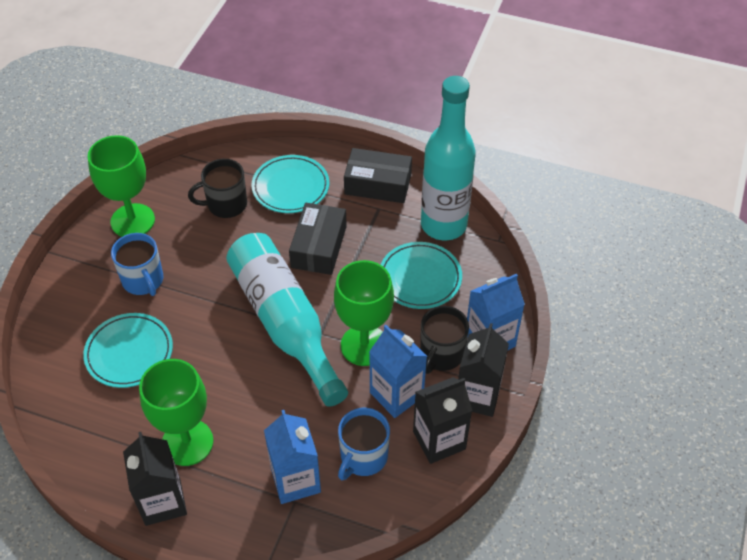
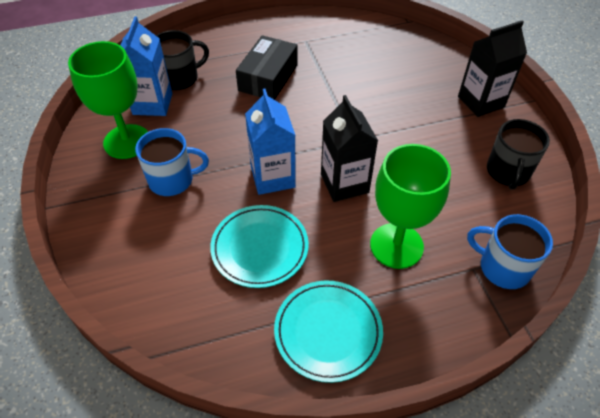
black box: 2 -> 1
black carton: 3 -> 2
blue carton: 3 -> 2
green goblet: 3 -> 2
turquoise bottle: 2 -> 0
turquoise plate: 3 -> 2

